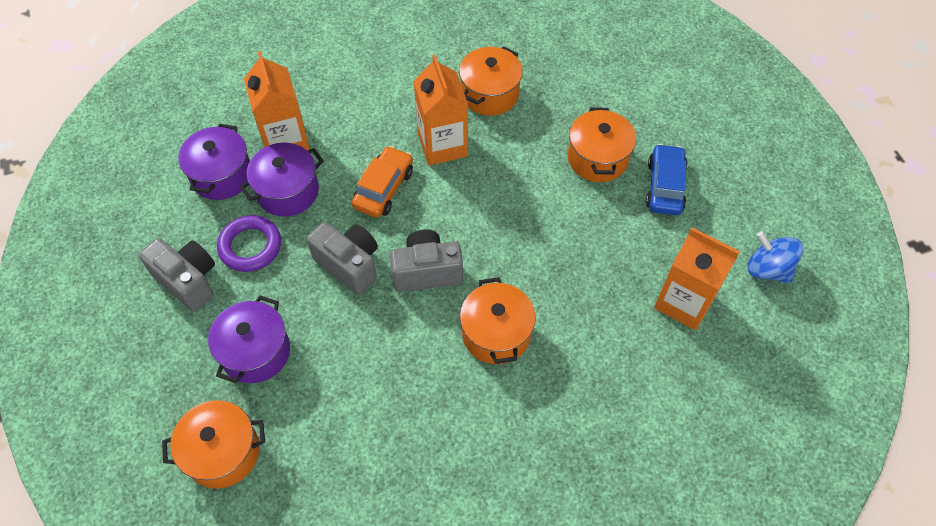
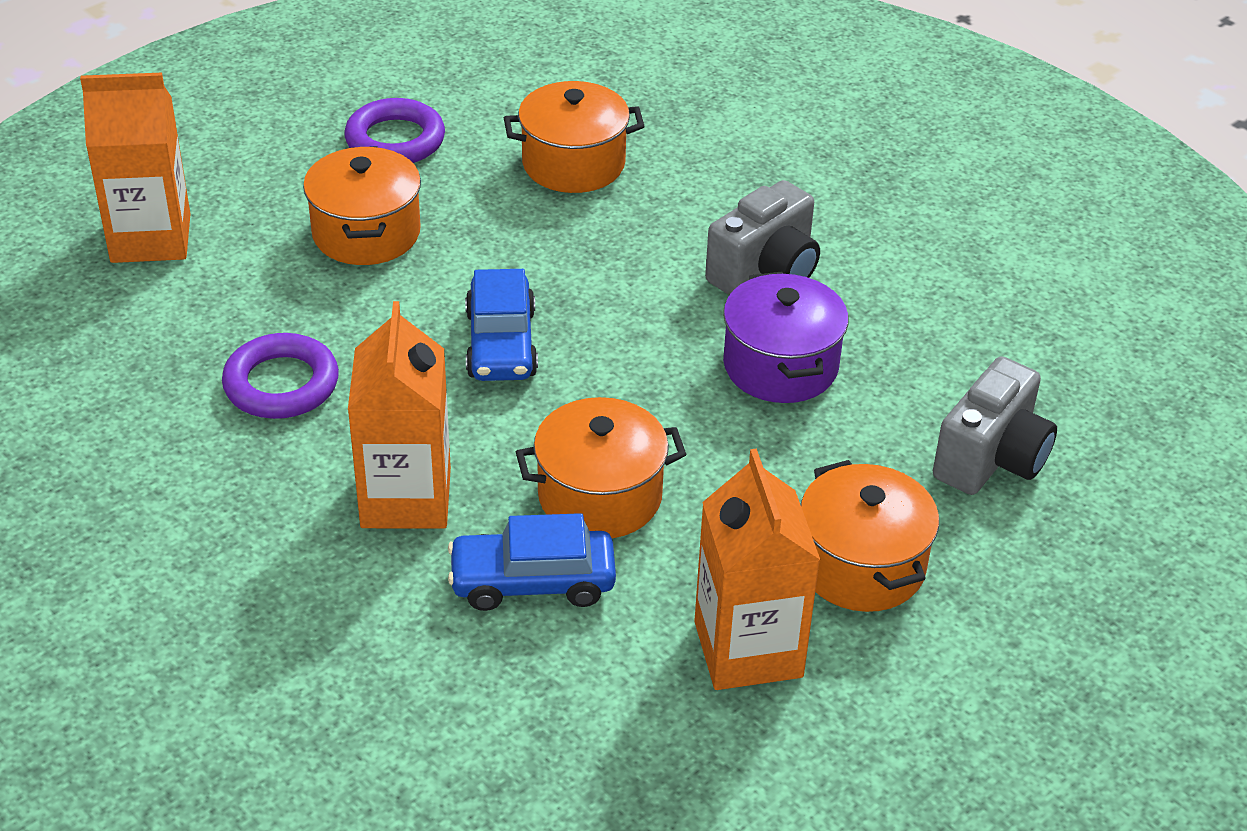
blue car: 1 -> 2
blue spinning top: 1 -> 0
grey camera: 3 -> 2
orange car: 1 -> 0
purple pot: 3 -> 1
purple ring: 1 -> 2

